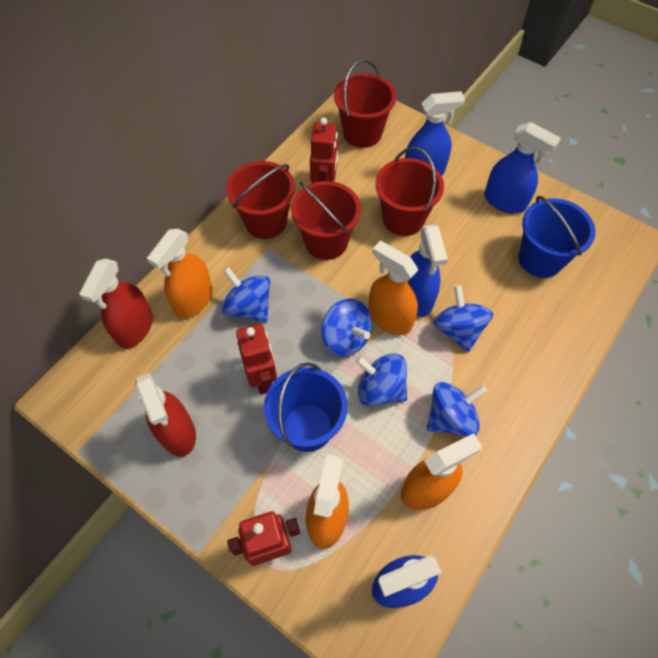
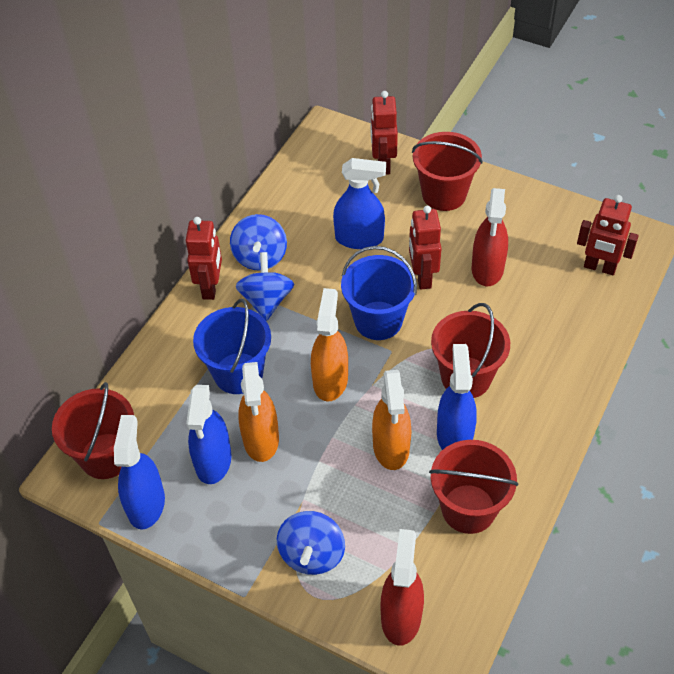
blue spinning top: 5 -> 3
orange spray bottle: 4 -> 3
red robot: 3 -> 4

